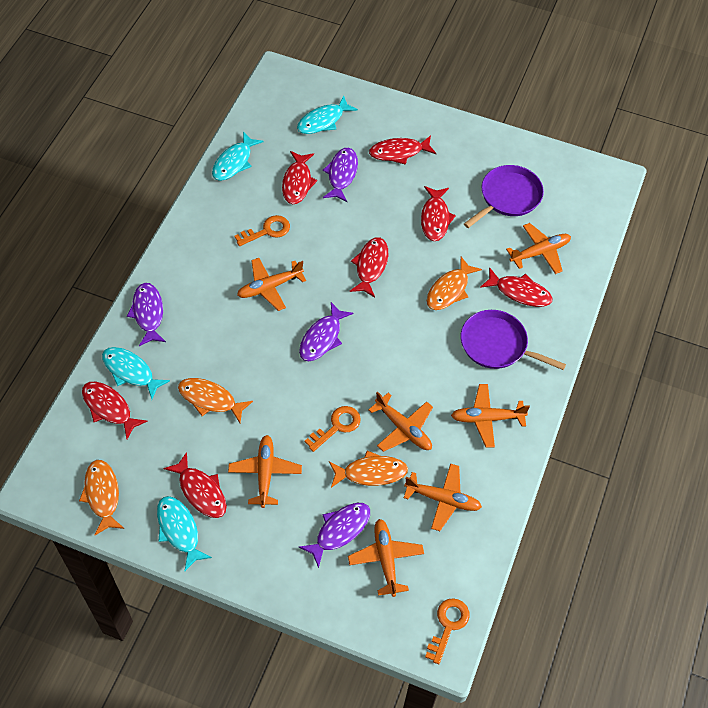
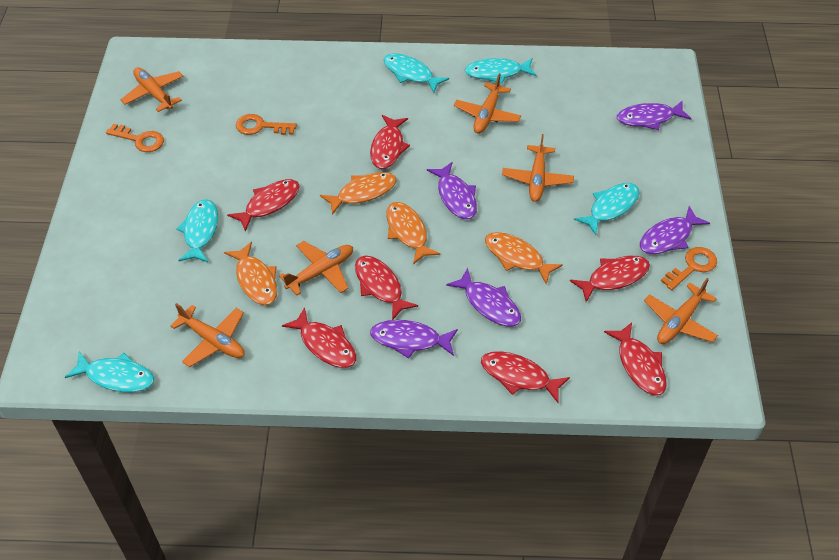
orange plane: 7 -> 6
purple fish: 4 -> 5
purple pan: 2 -> 0
turquoise fish: 4 -> 5

